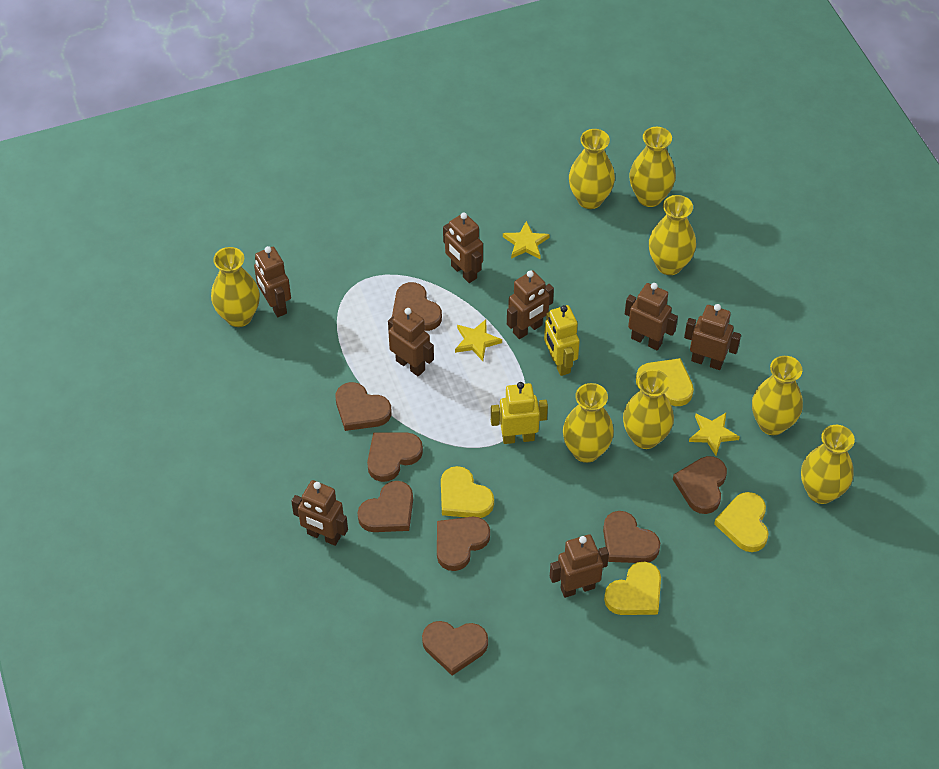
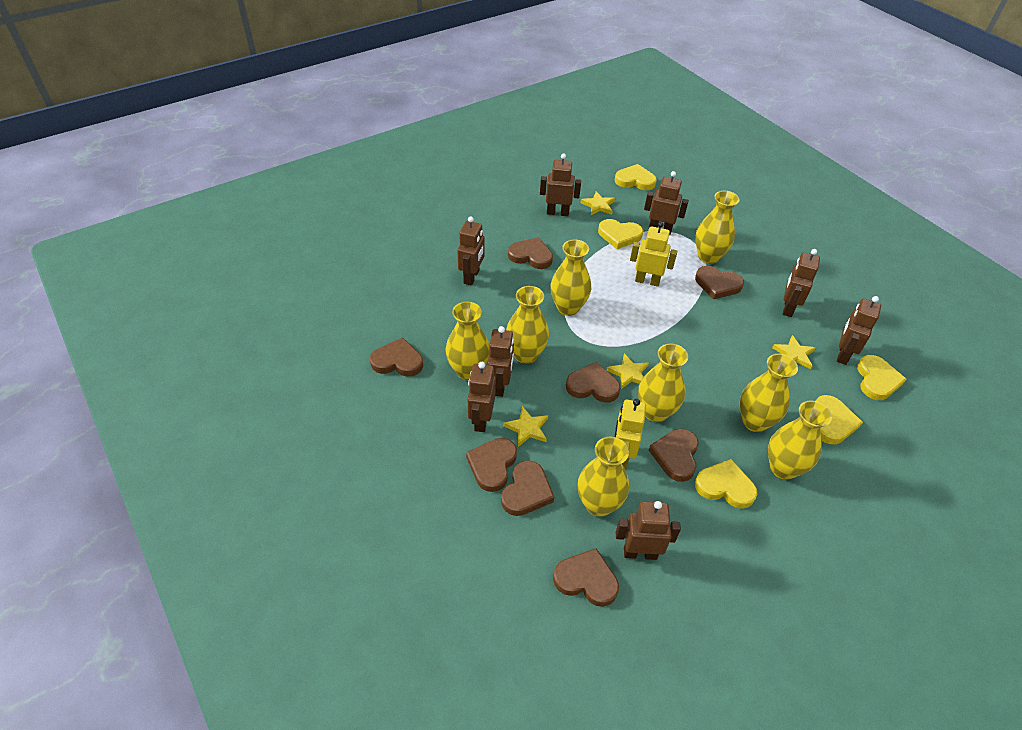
yellow heart: 4 -> 5
yellow star: 3 -> 4

